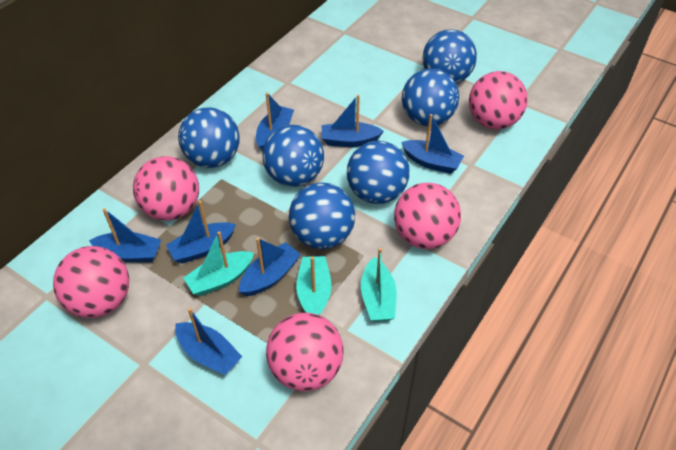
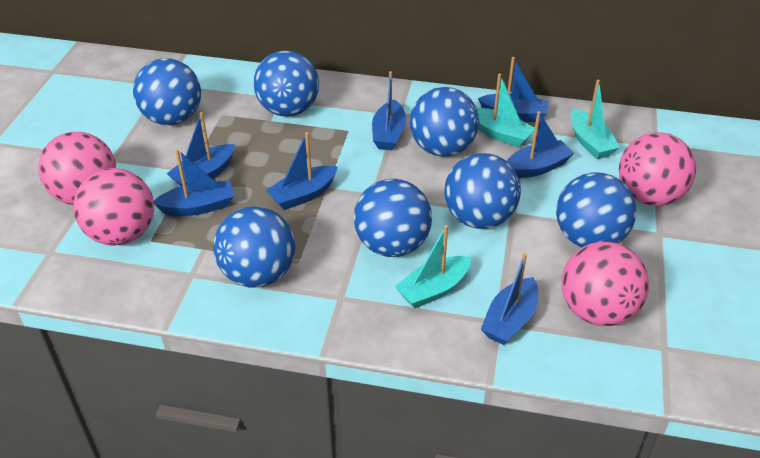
blue ball: 6 -> 7
pink ball: 5 -> 4

